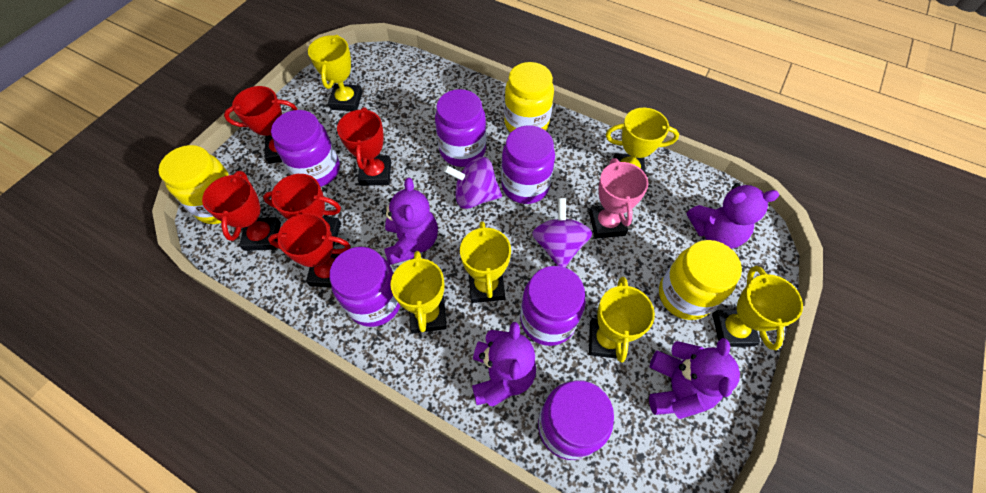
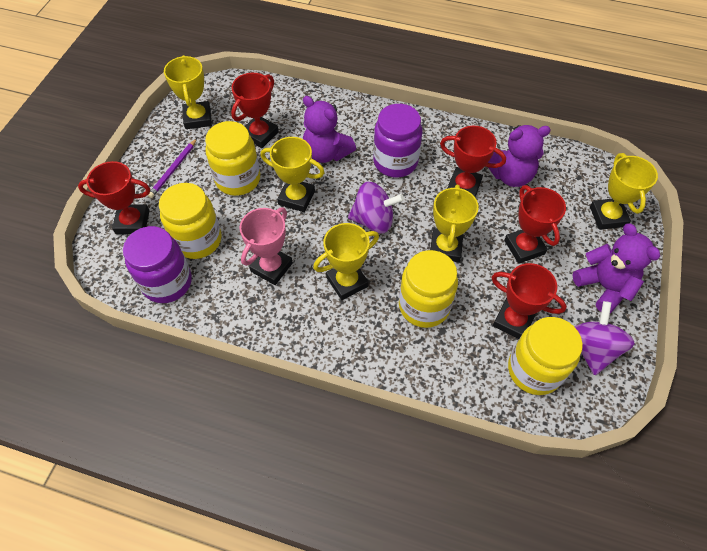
purple jar: 6 -> 2
purple pencil: 0 -> 1
purple teddy bear: 4 -> 3
yellow jar: 3 -> 4
yellow trophy: 6 -> 5

